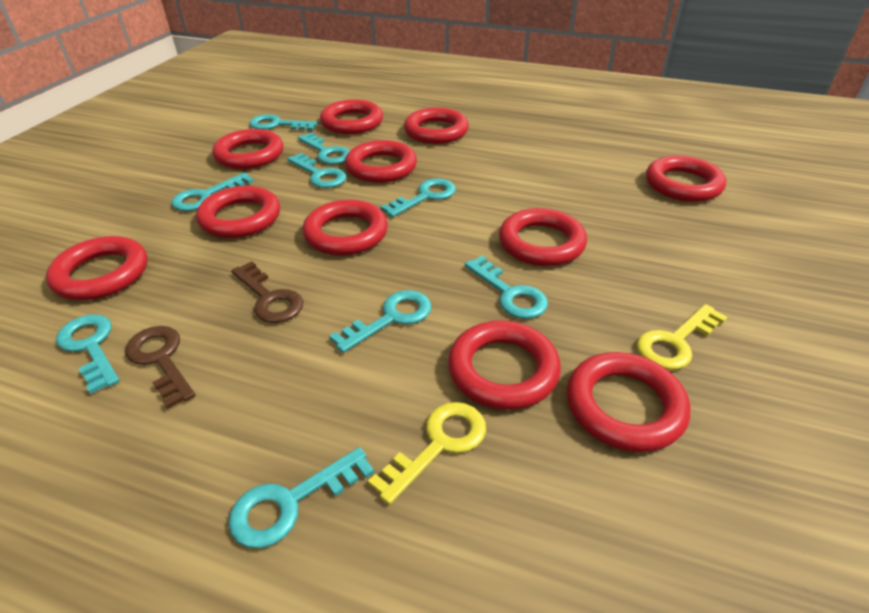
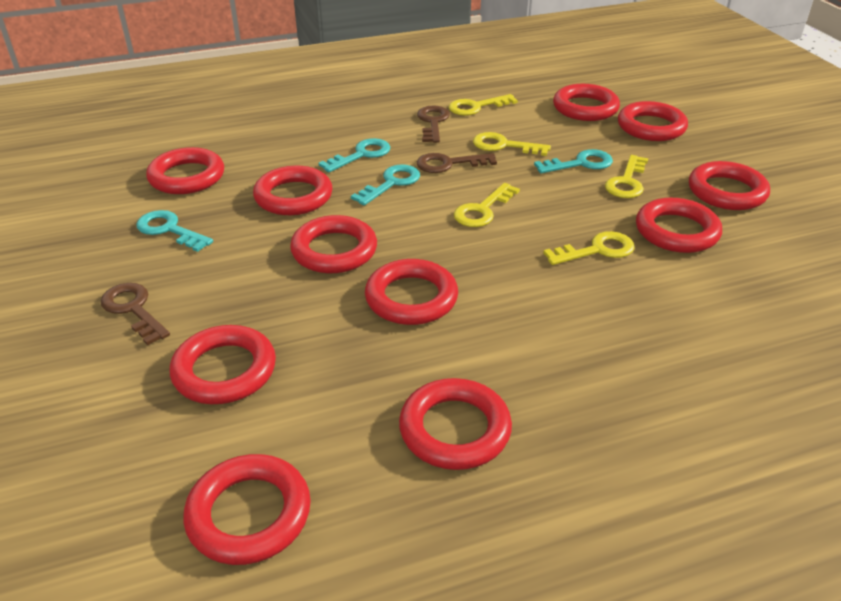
brown key: 2 -> 3
turquoise key: 9 -> 4
yellow key: 2 -> 5

